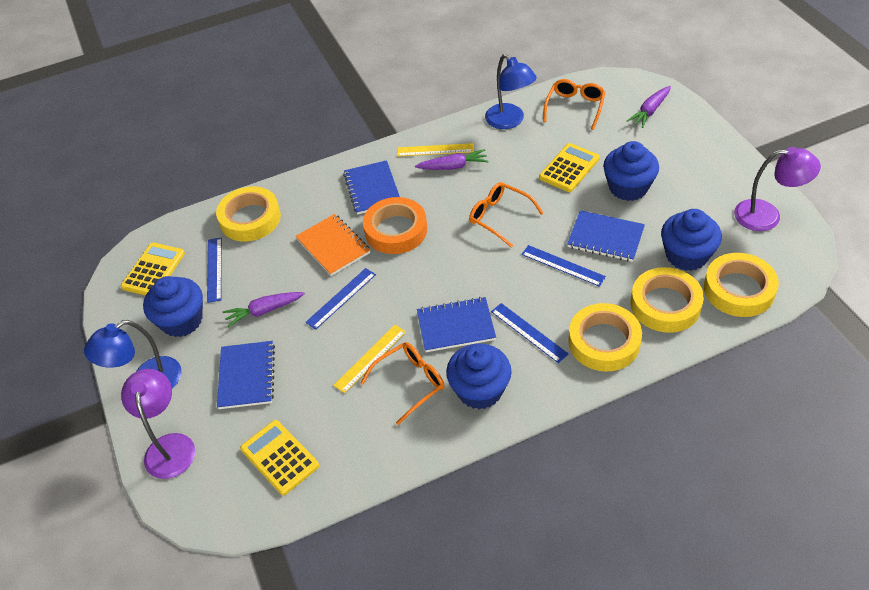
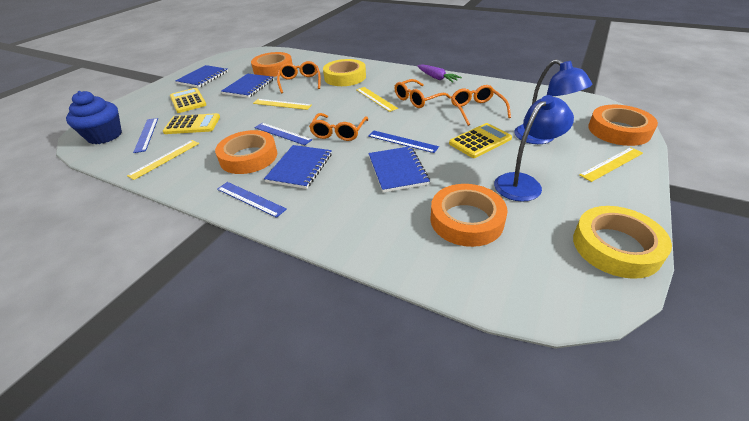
blue cupcake: 4 -> 1
orange glasses: 3 -> 4
orange notebook: 1 -> 0
orange tape: 1 -> 4
purple carrot: 3 -> 1
purple lamp: 2 -> 0
yellow ruler: 2 -> 4
yellow tape: 4 -> 2

